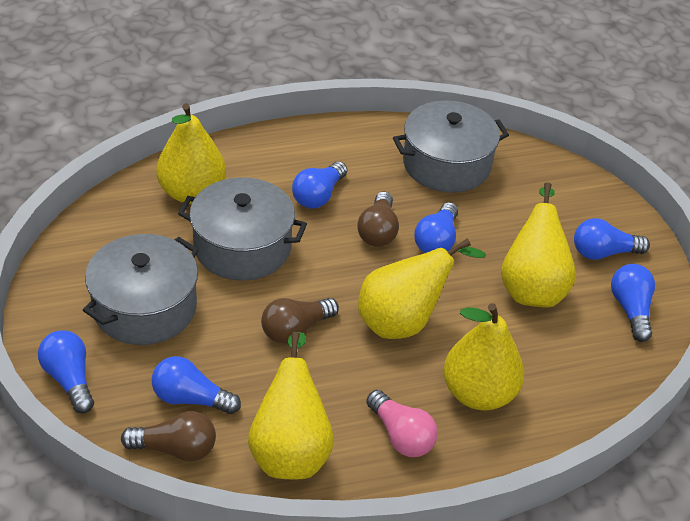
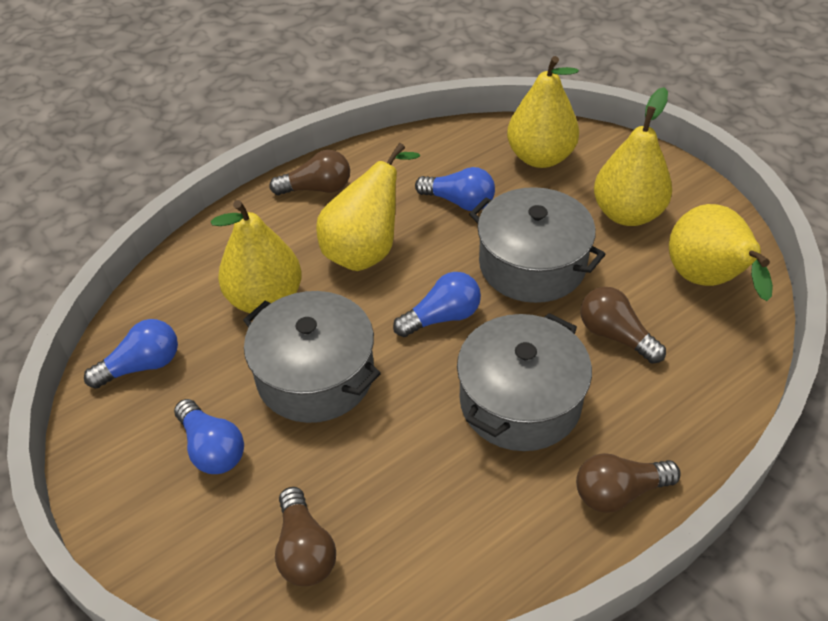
blue light bulb: 6 -> 4
brown light bulb: 3 -> 4
pink light bulb: 1 -> 0

